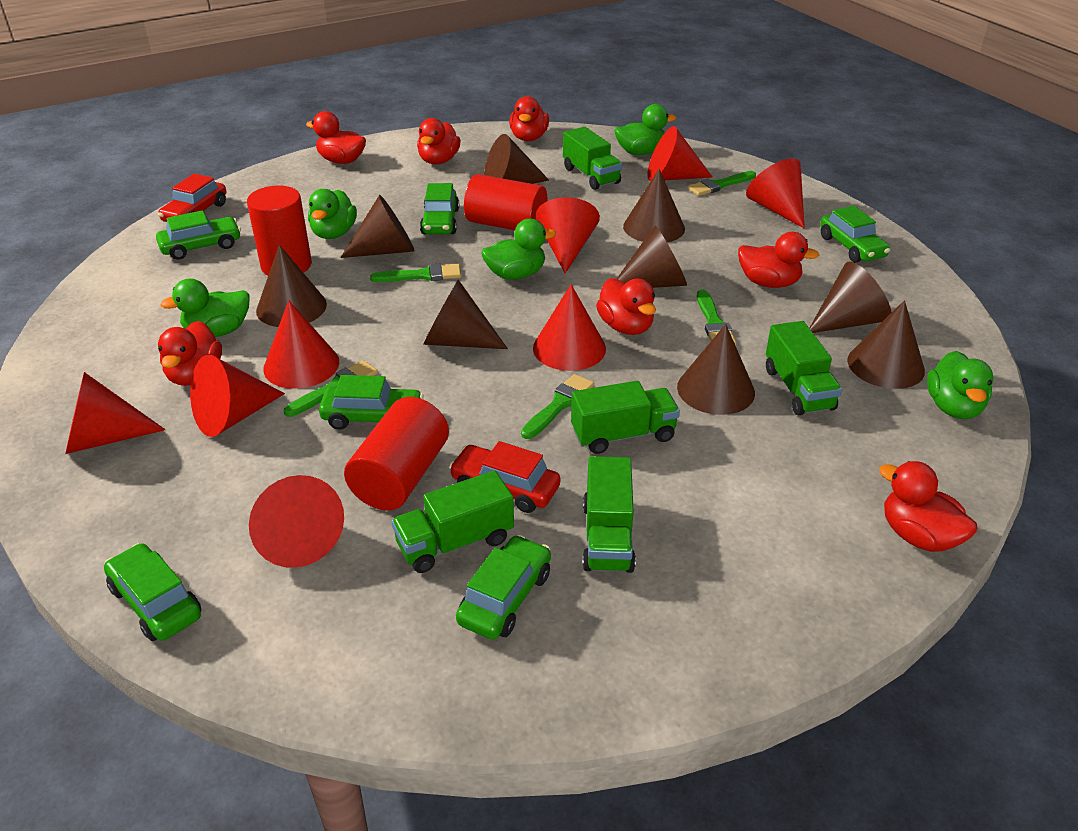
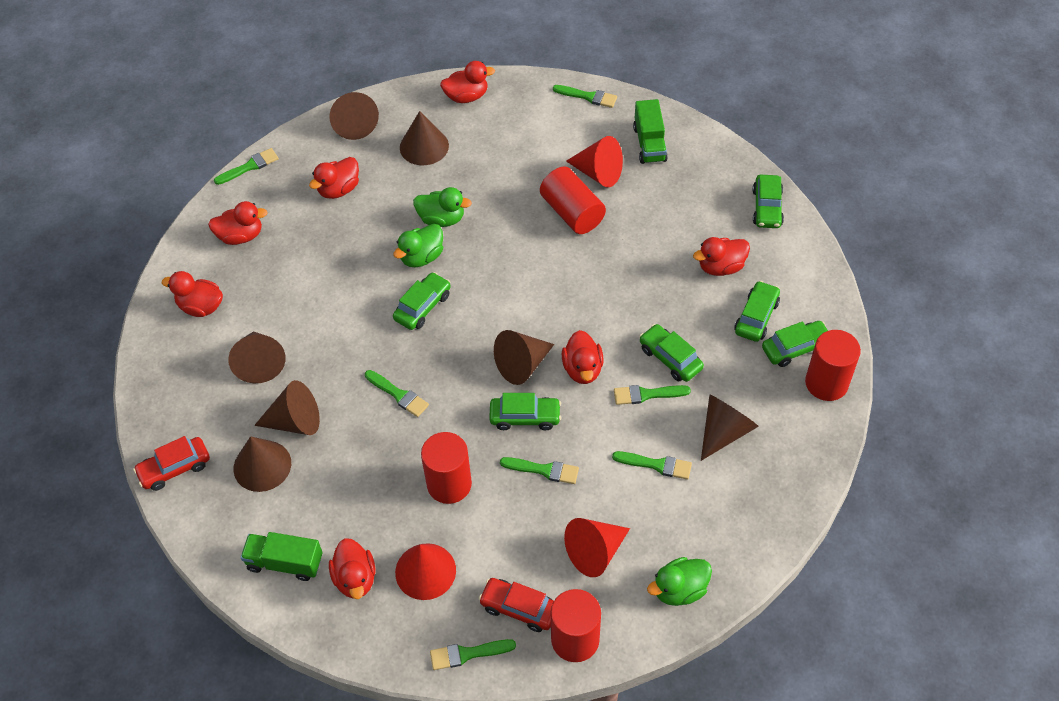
brown cone: 9 -> 7
green brush: 5 -> 7
green duck: 5 -> 3
green truck: 5 -> 2
red cone: 8 -> 3
red cylinder: 3 -> 4

